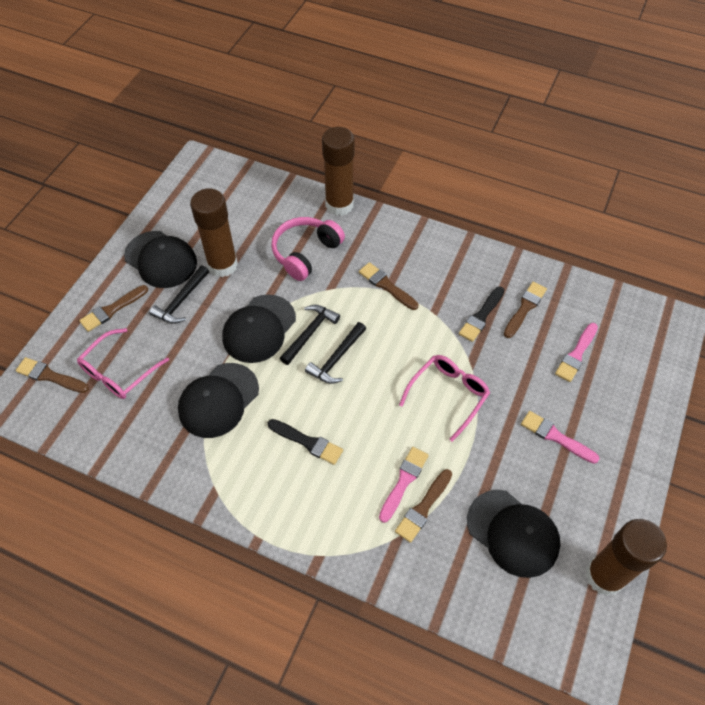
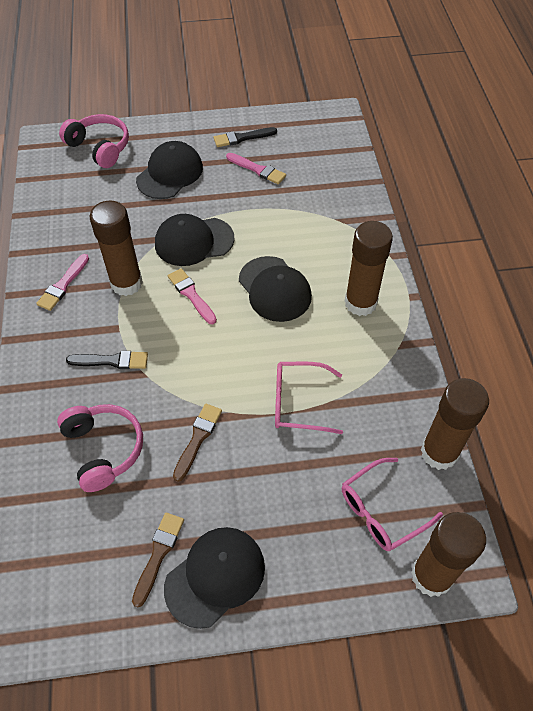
black hammer: 3 -> 0
brown brush: 5 -> 2
brown glue stick: 3 -> 4
pink headphones: 1 -> 2

